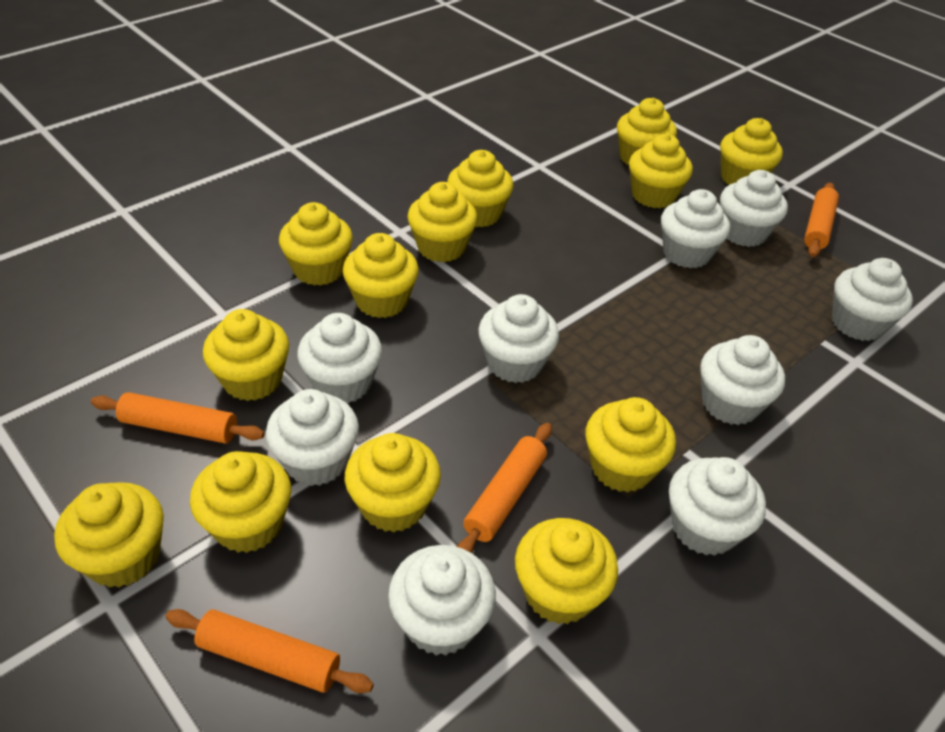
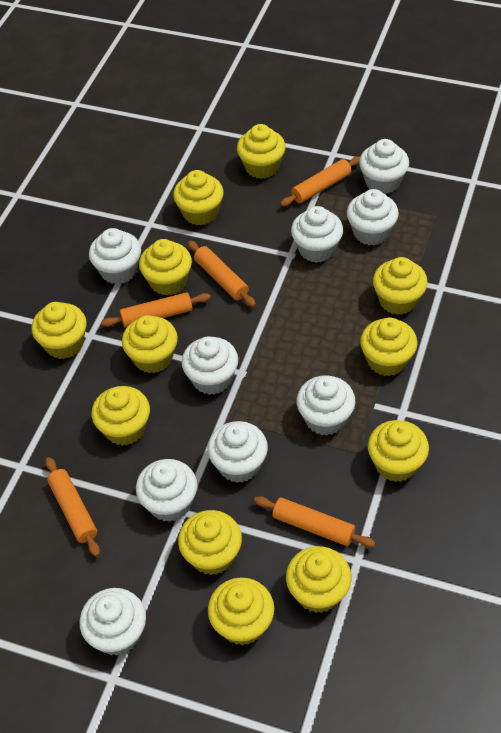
orange rolling pin: 4 -> 5
yellow cupcake: 13 -> 12

